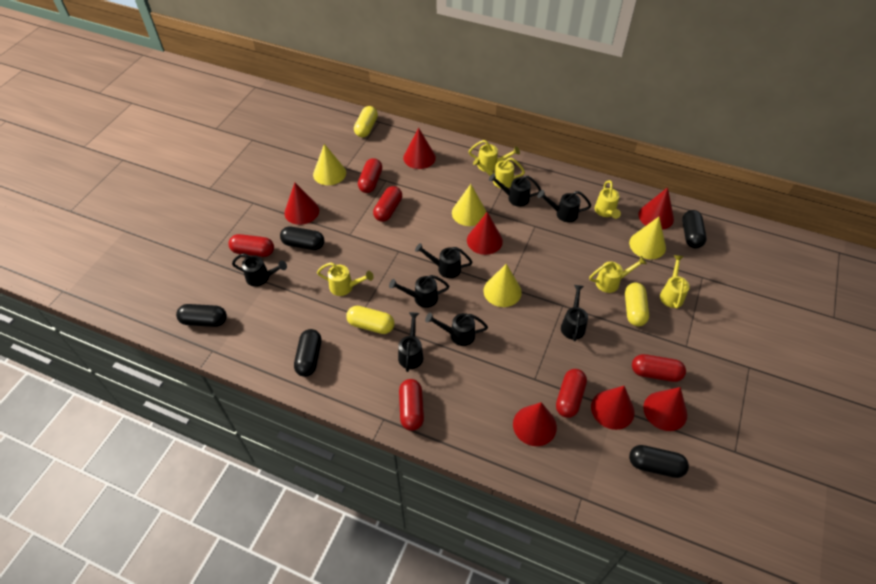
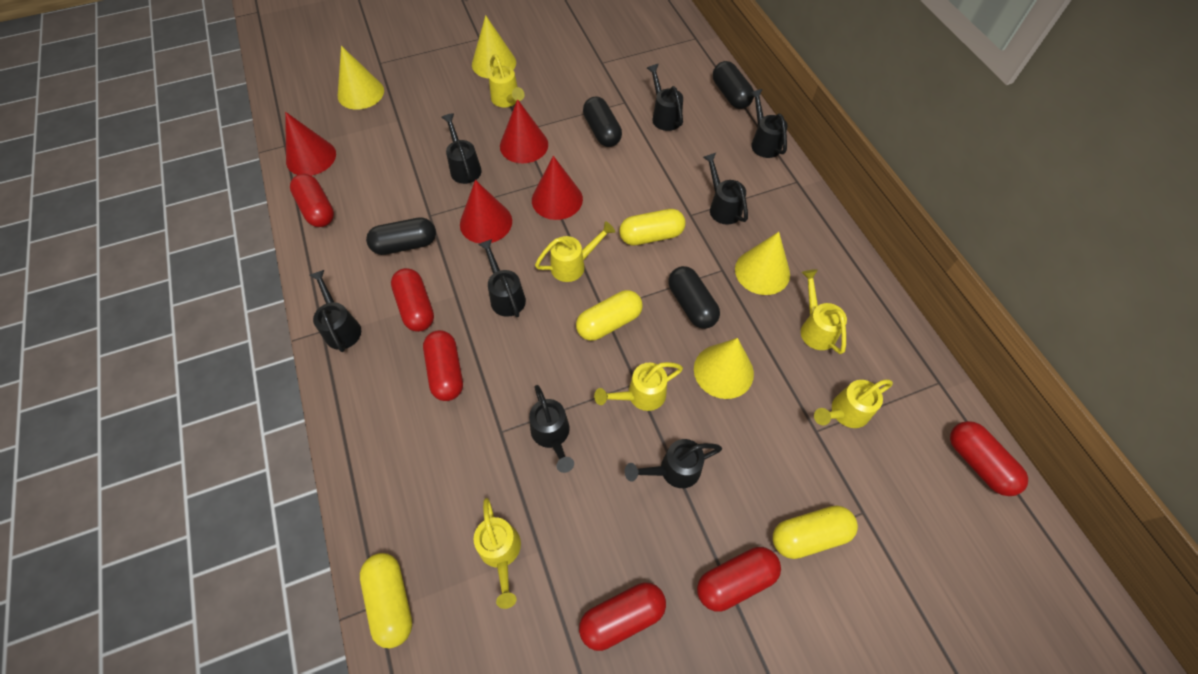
black capsule: 5 -> 4
red cone: 7 -> 4
yellow capsule: 3 -> 4

